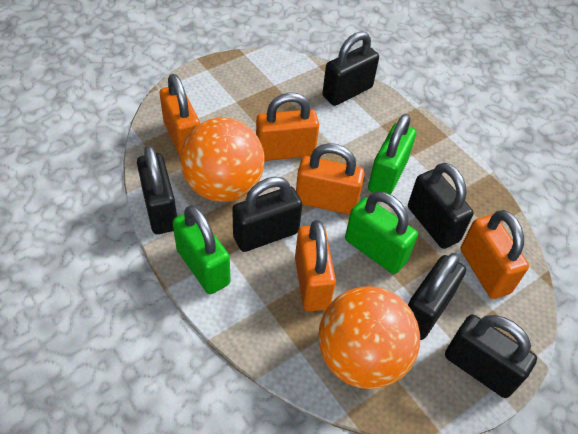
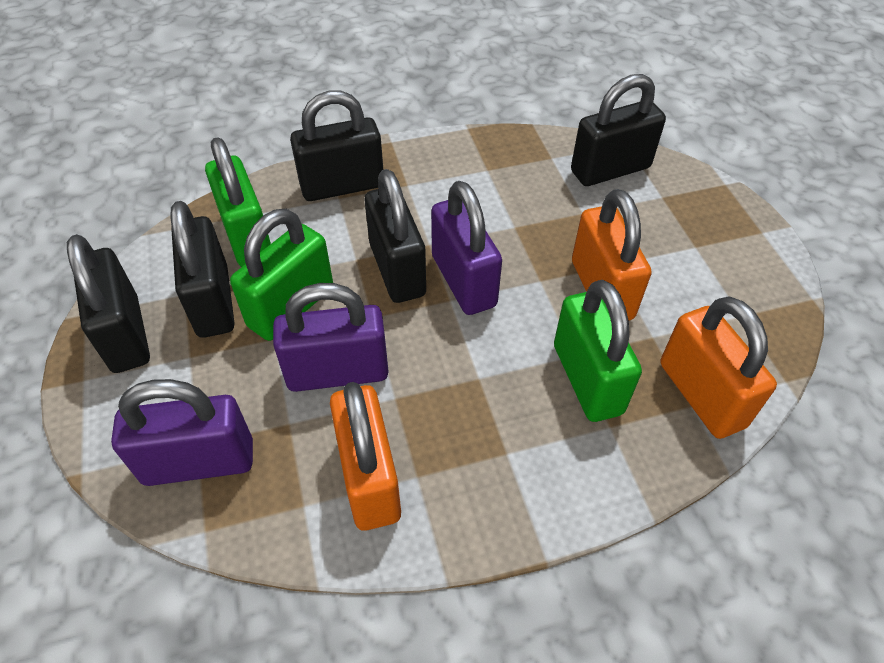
black padlock: 6 -> 5
orange ball: 2 -> 0
orange padlock: 5 -> 3
purple padlock: 0 -> 3

